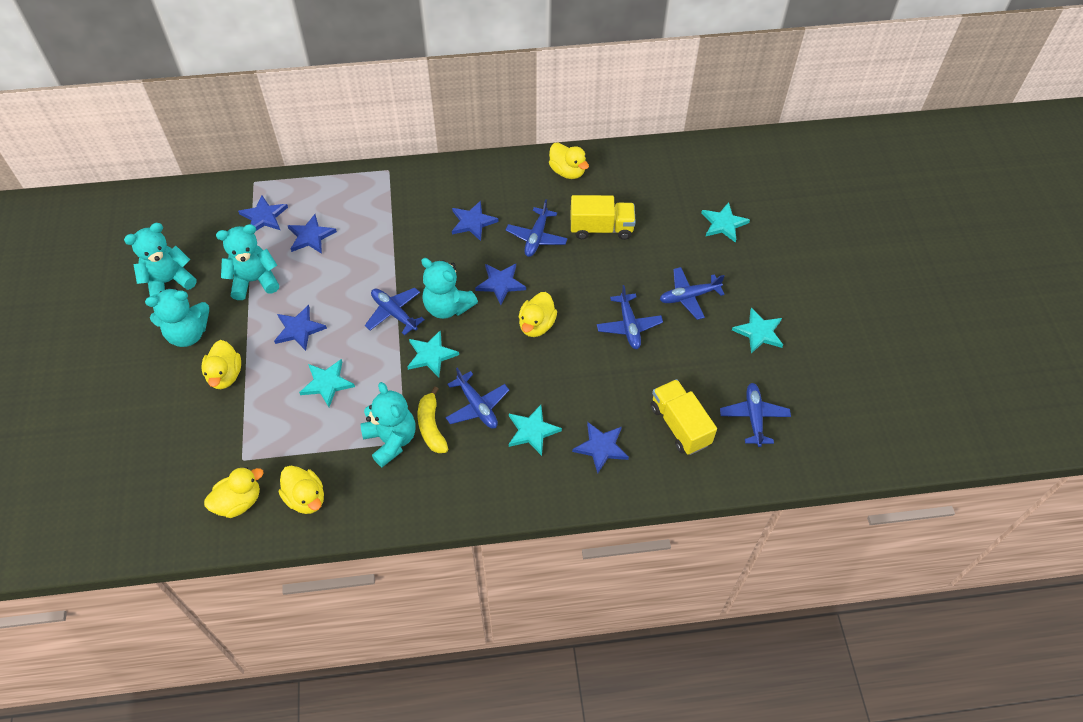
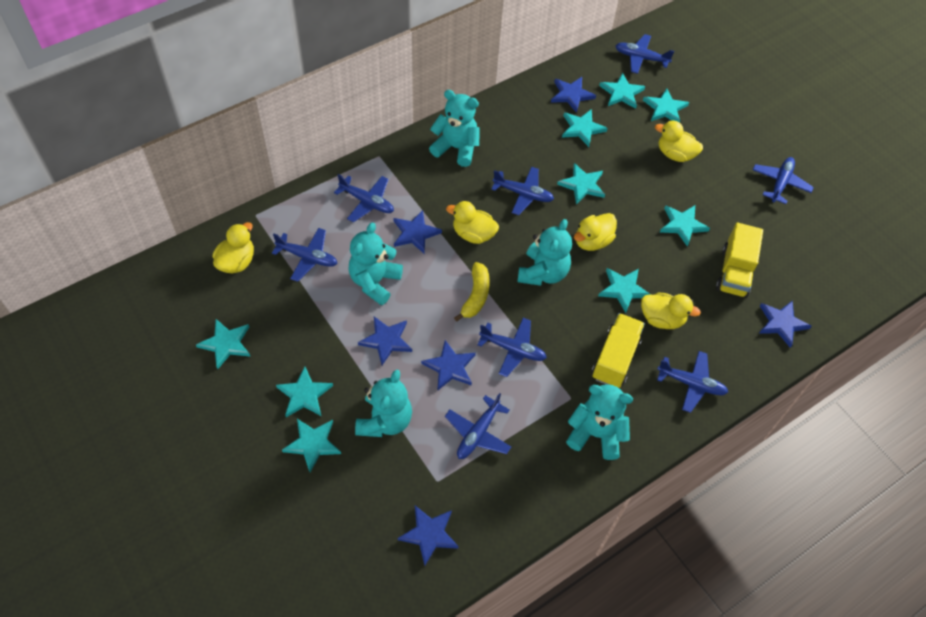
blue plane: 6 -> 8
turquoise star: 5 -> 9

